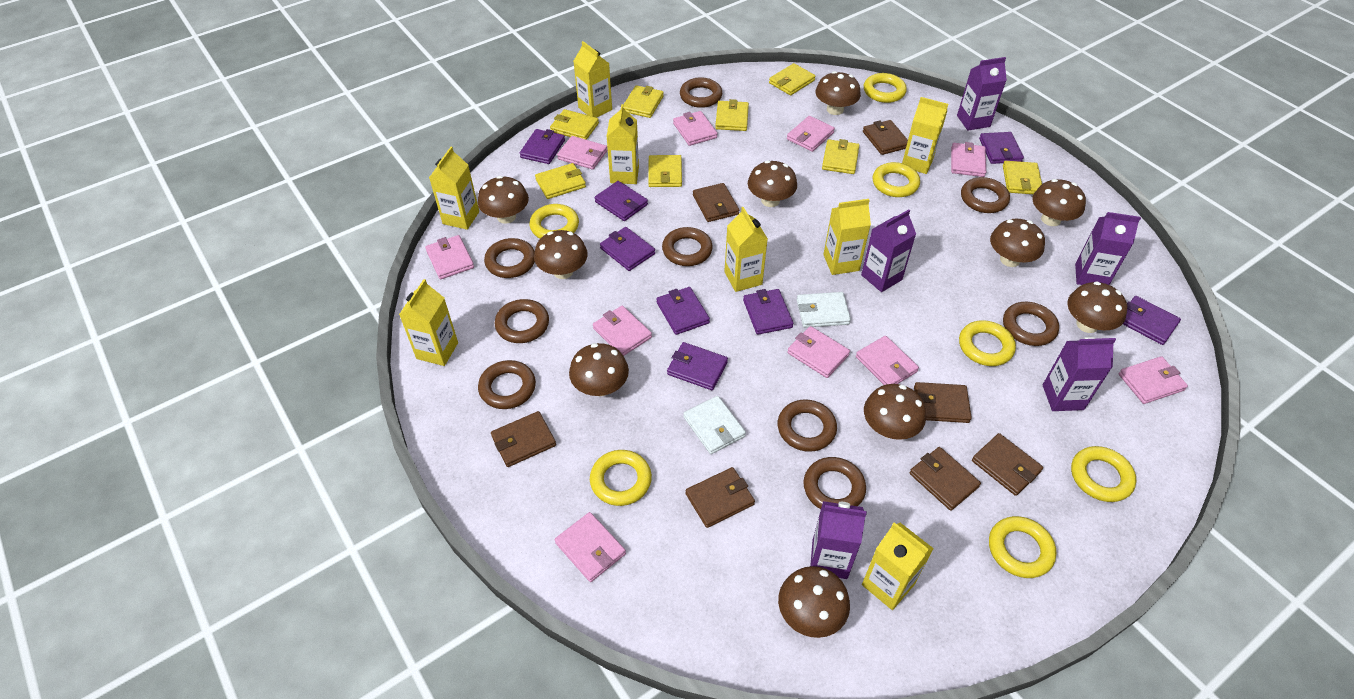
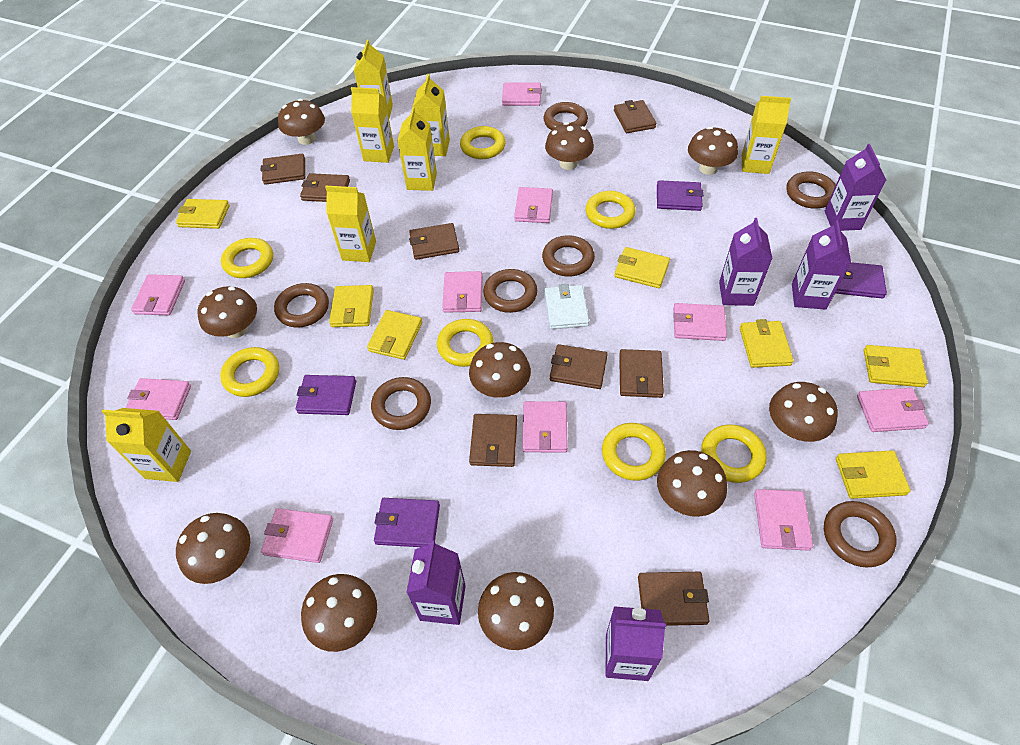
brown ring: 9 -> 7
brown wallet: 7 -> 8
purple wallet: 8 -> 4
white wallet: 2 -> 1
yellow carton: 8 -> 7
yellow wallet: 8 -> 7

